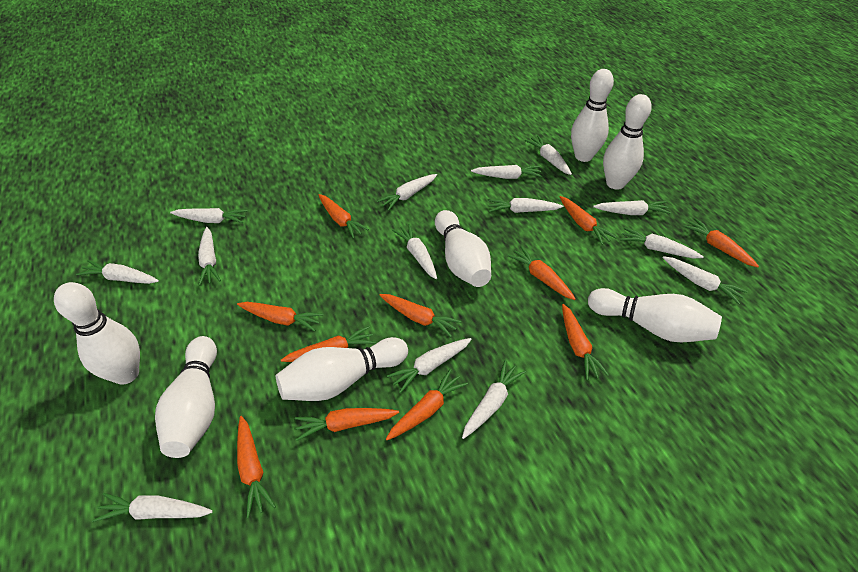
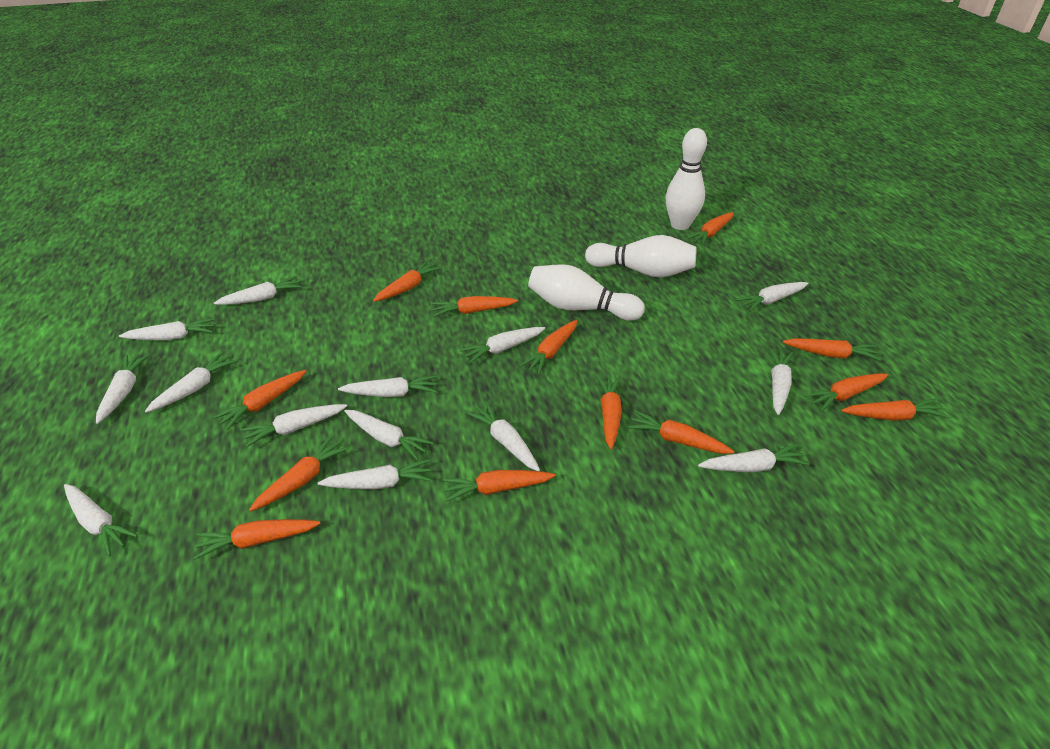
orange carrot: 11 -> 13
white bowling pin: 7 -> 3

